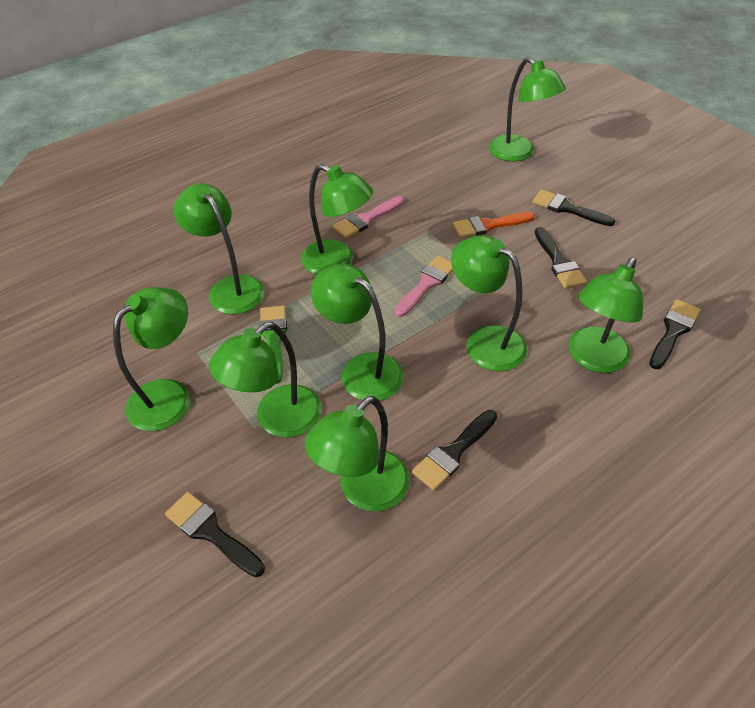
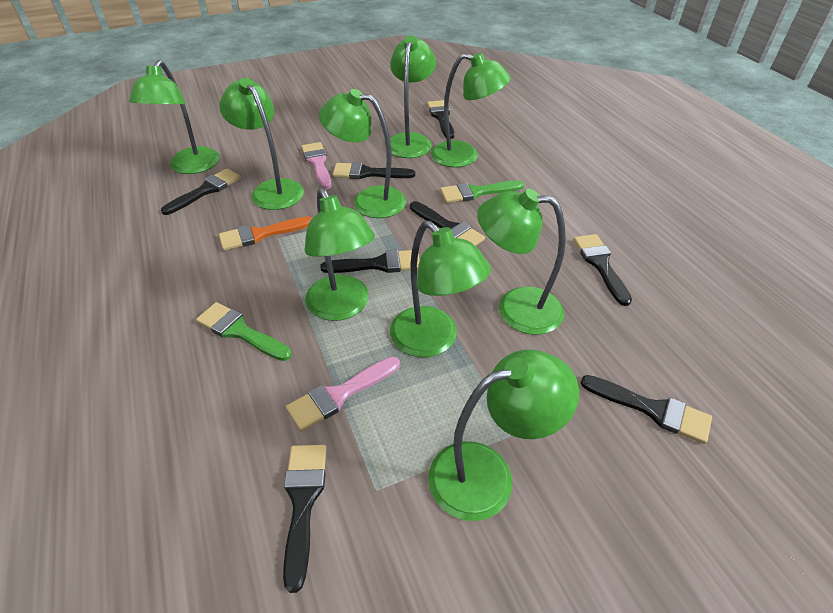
black brush: 5 -> 8
green brush: 1 -> 2

